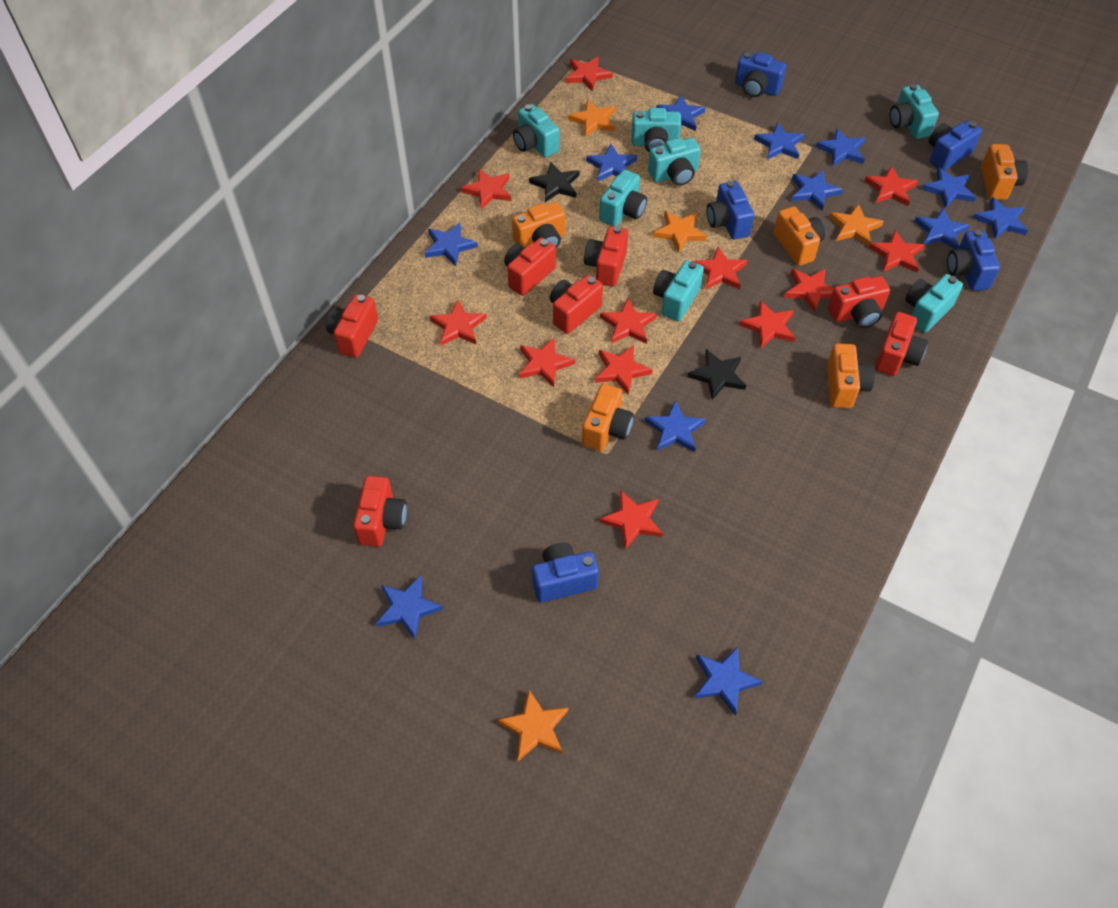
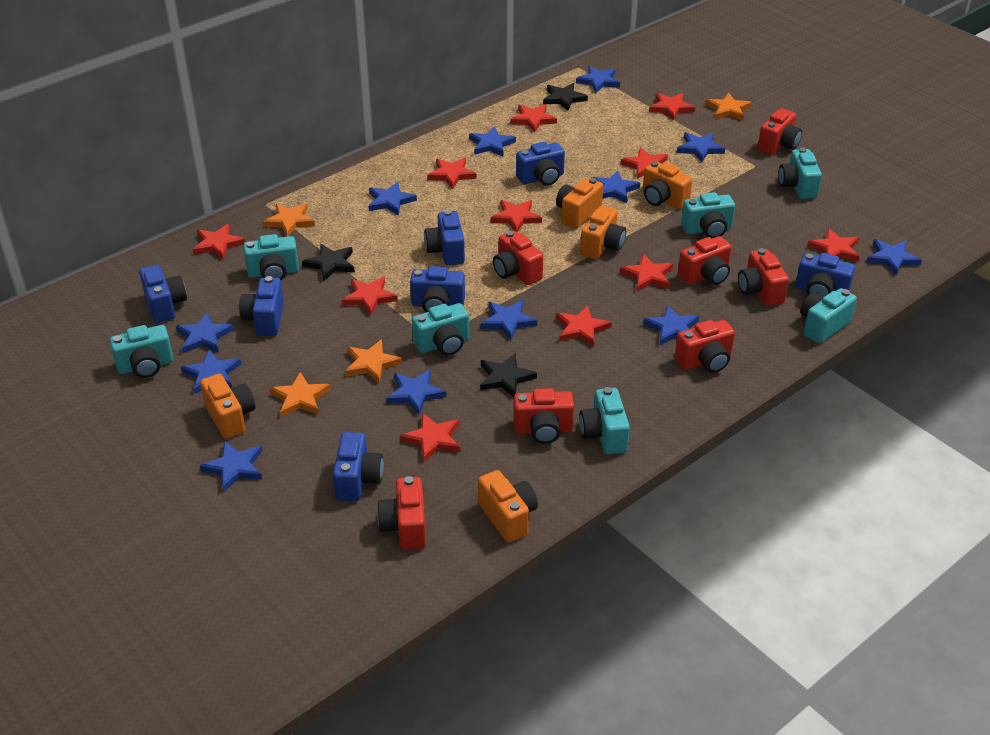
black star: 2 -> 3
blue camera: 5 -> 7
red star: 12 -> 11

